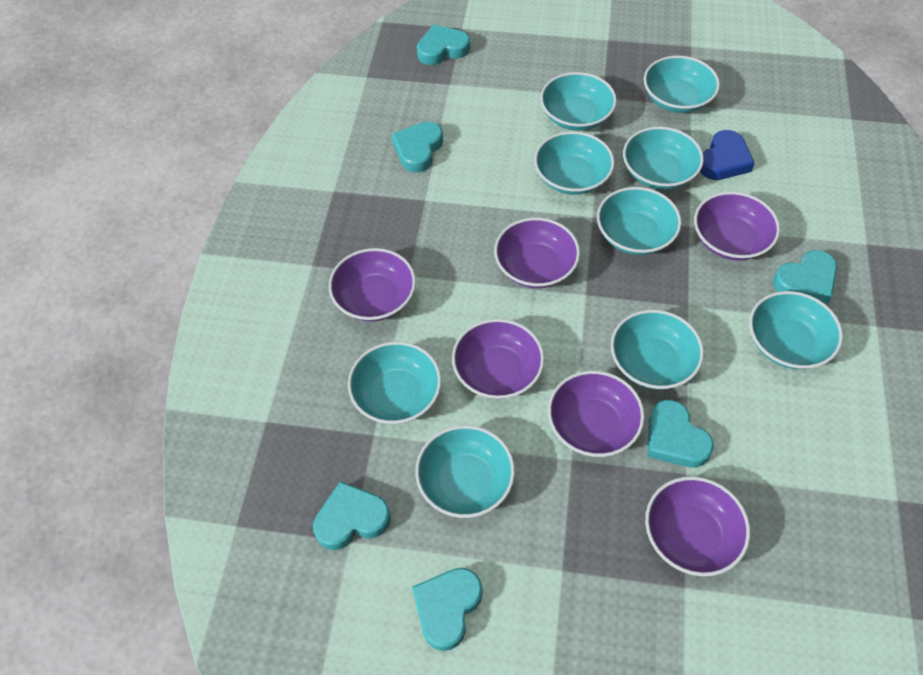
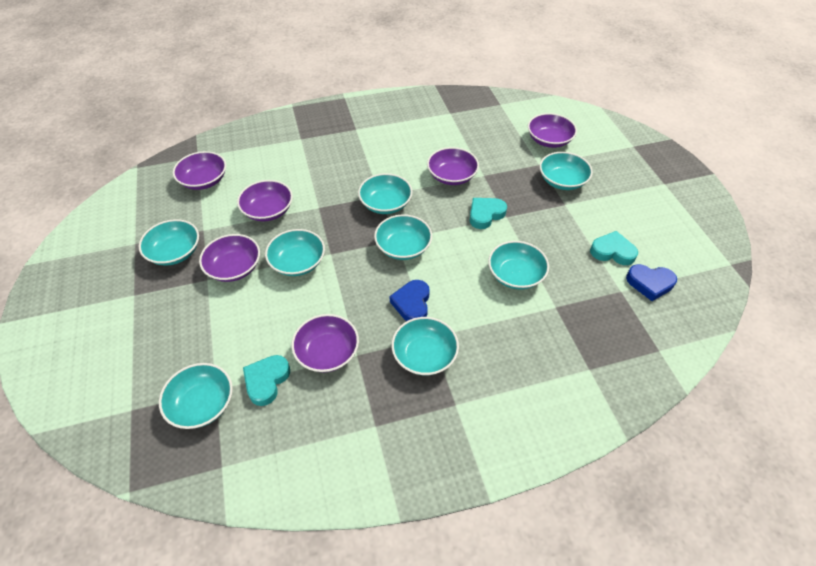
blue heart: 1 -> 2
turquoise bowl: 9 -> 8
turquoise heart: 6 -> 3

